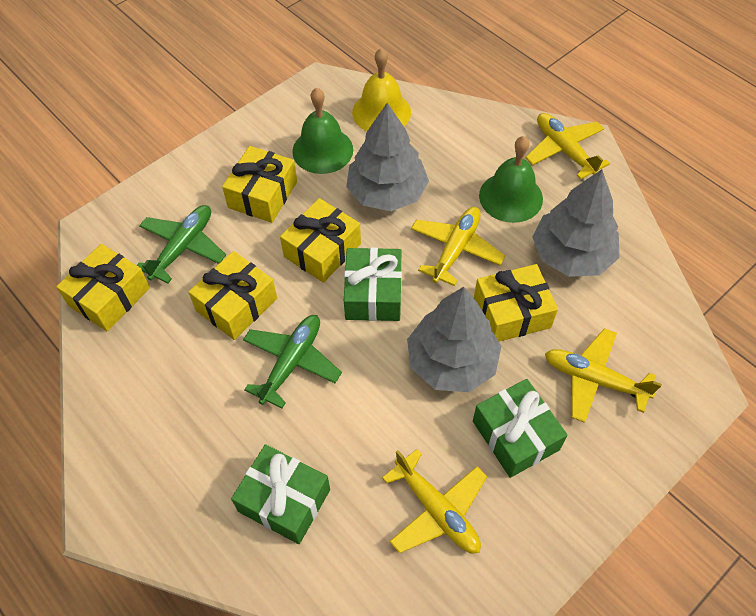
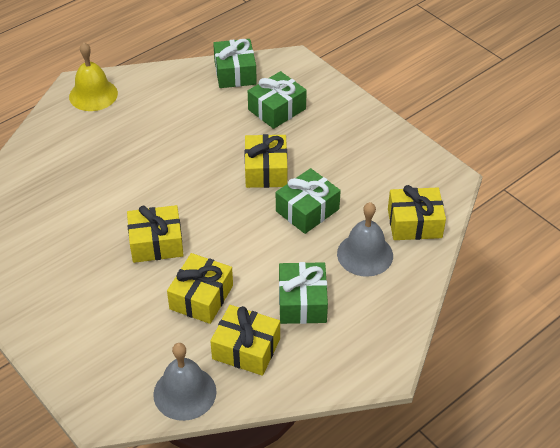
green bell: 2 -> 0
green gift: 3 -> 4
green plane: 2 -> 0
grey bell: 0 -> 2
grey tree: 3 -> 0
yellow plane: 4 -> 0

